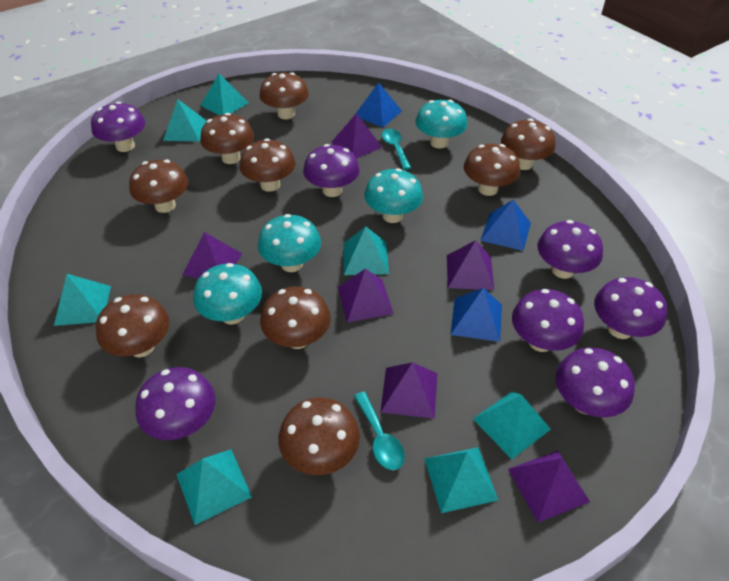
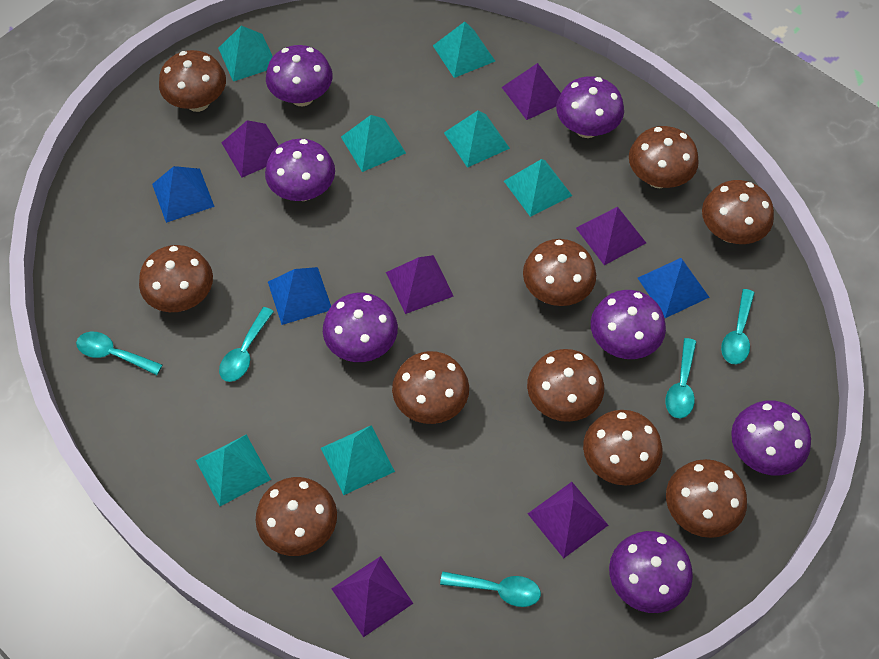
brown mushroom: 9 -> 10
turquoise mushroom: 4 -> 0
turquoise spoon: 2 -> 5

